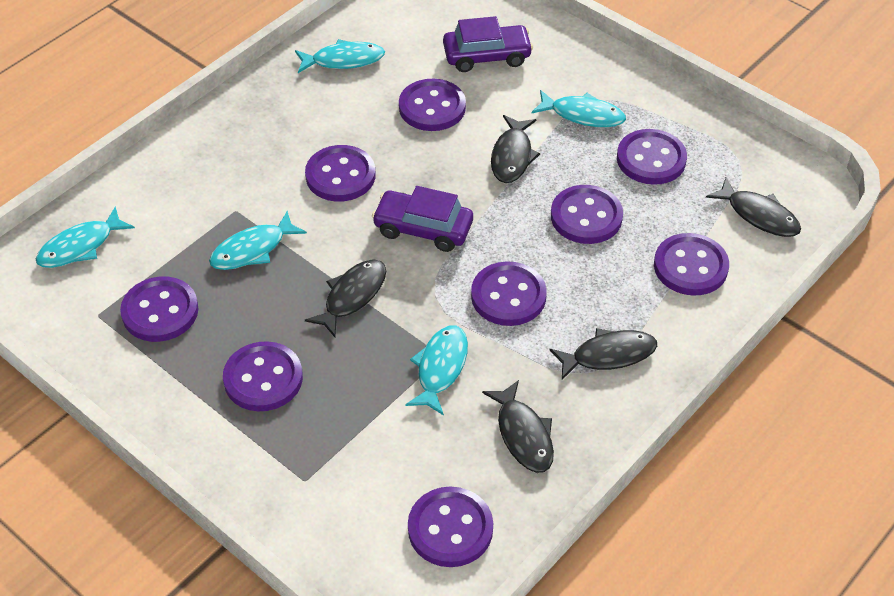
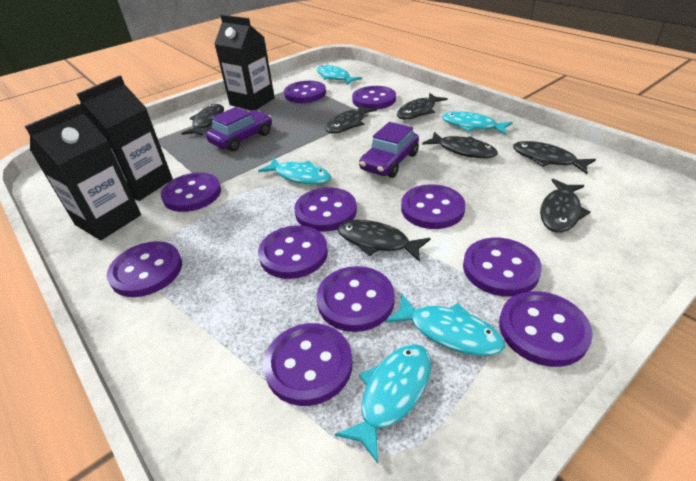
black carton: 0 -> 3
black fish: 5 -> 7
purple button: 9 -> 11

